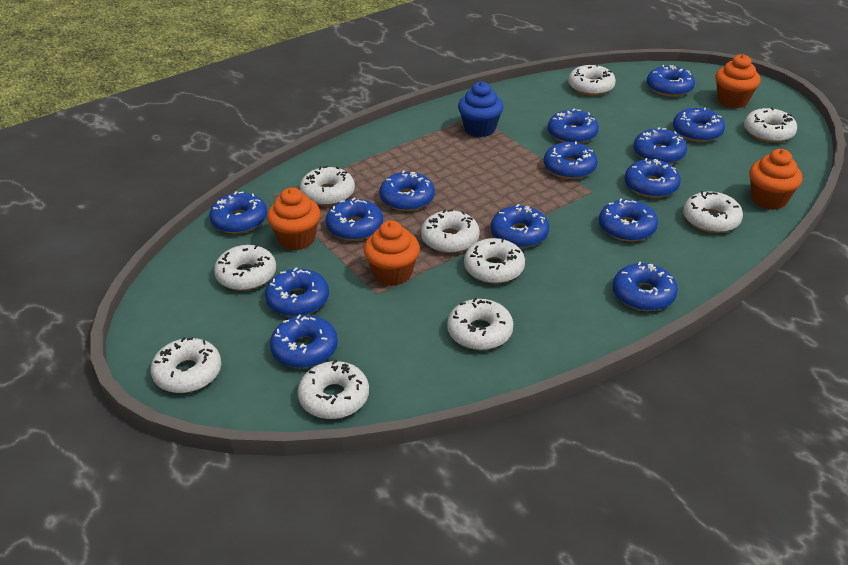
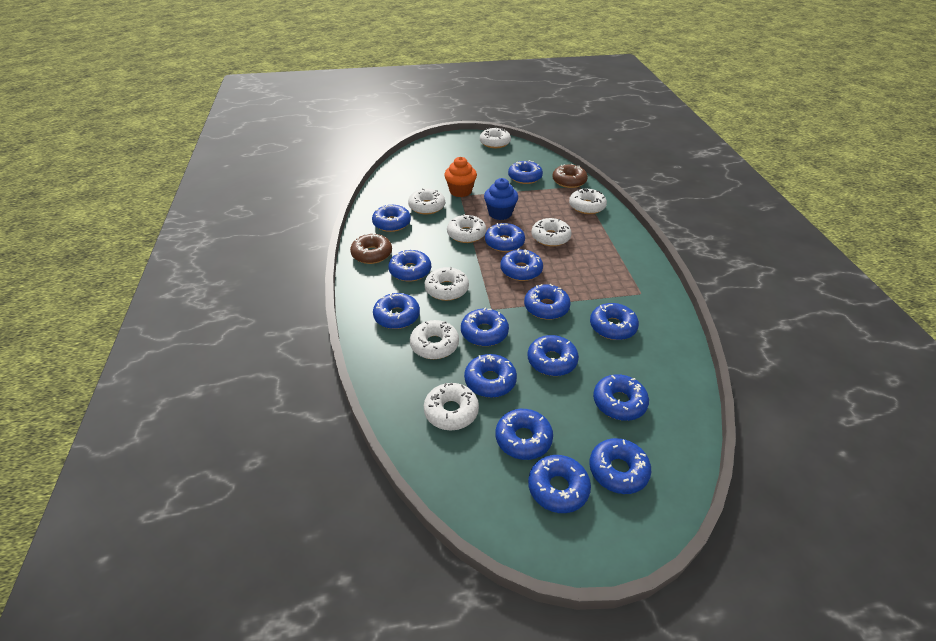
blue donut: 14 -> 15
brown donut: 0 -> 2
orange cupcake: 4 -> 1
white donut: 10 -> 8

